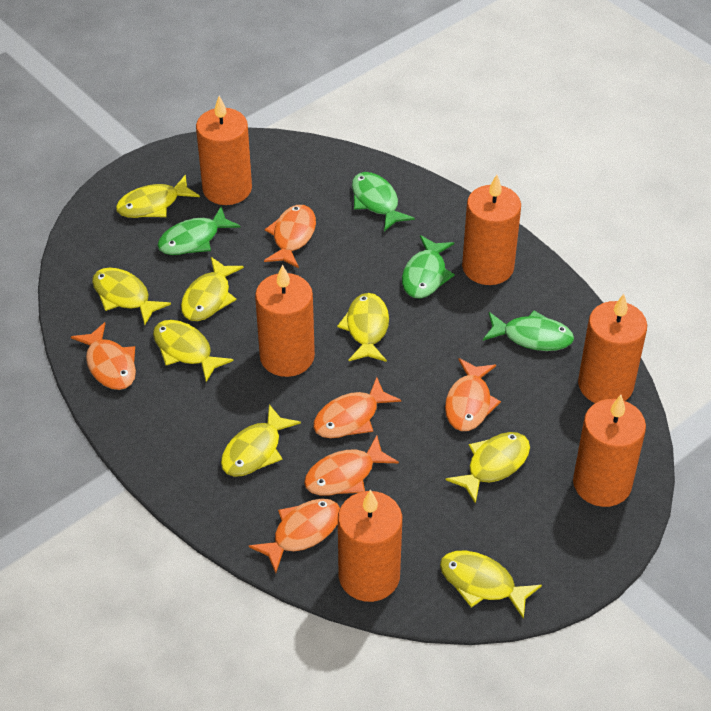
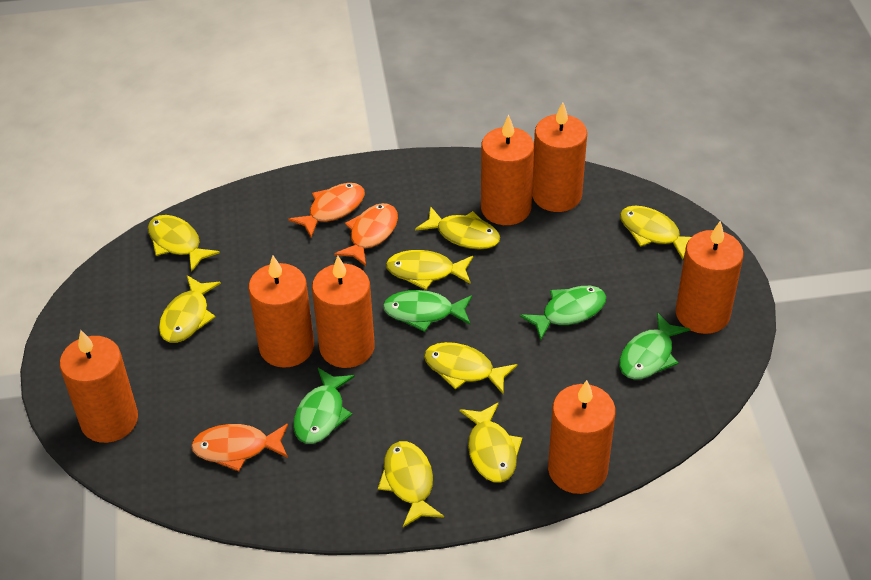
orange candle: 6 -> 7
orange fish: 6 -> 3

